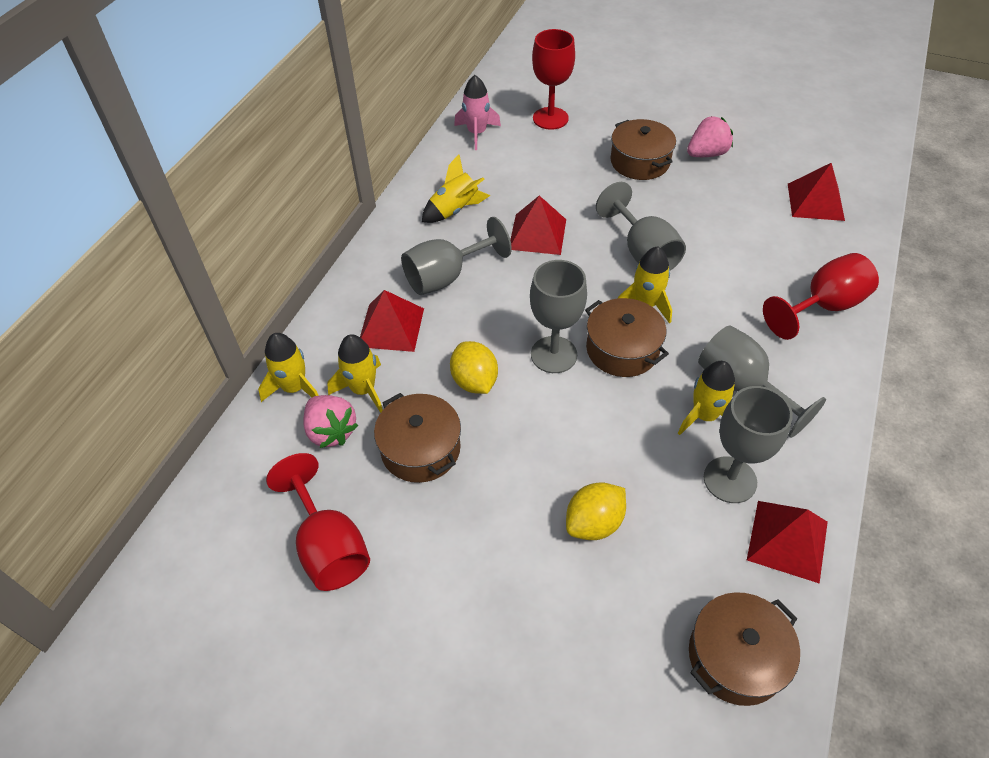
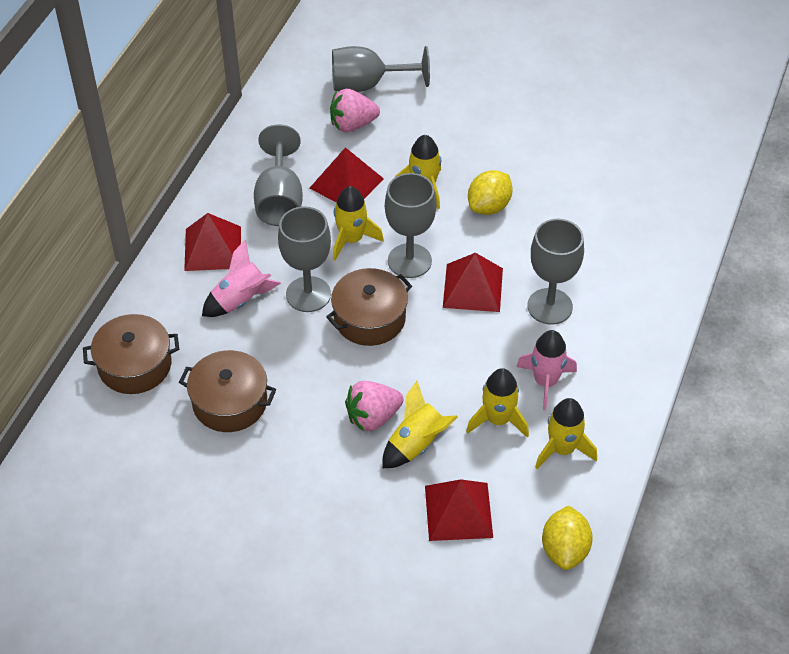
brown pot: 4 -> 3
pink rocket: 1 -> 2
red goblet: 3 -> 0

